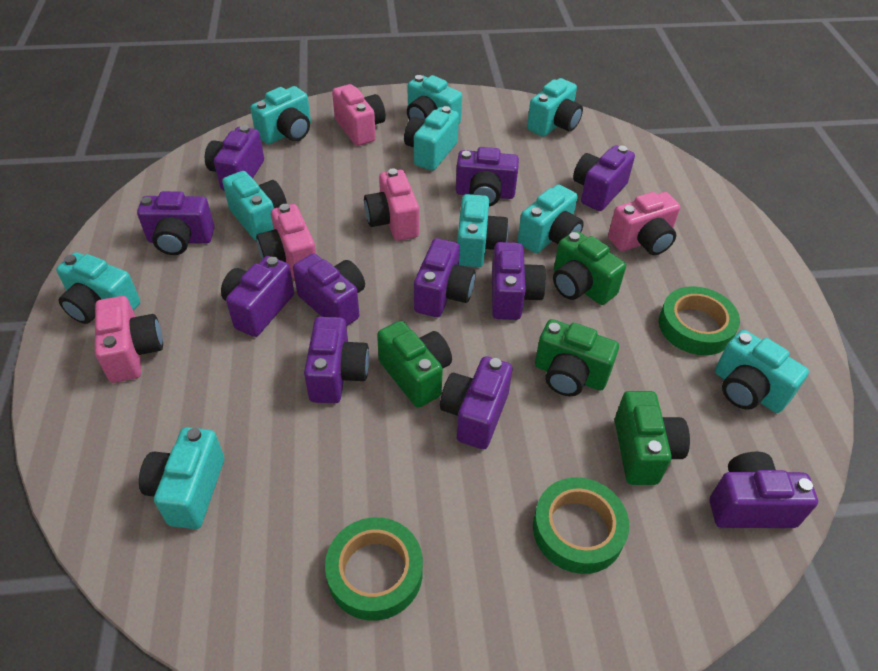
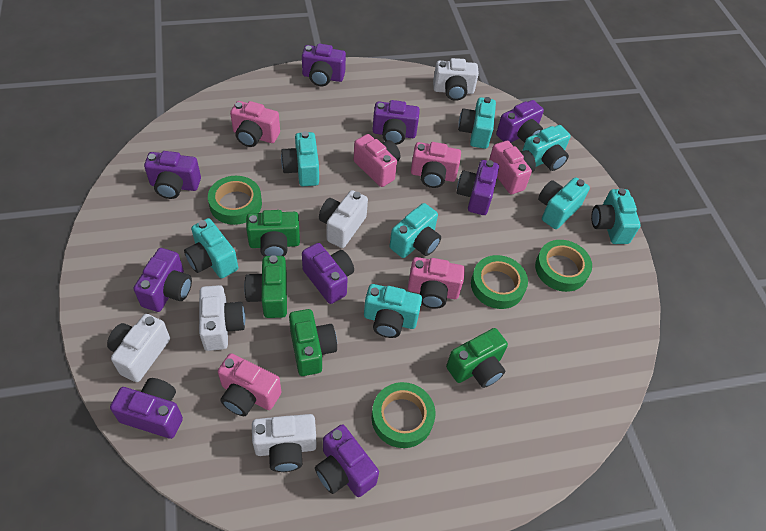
green tape: 3 -> 4
pink camera: 5 -> 6
purple camera: 11 -> 9
turquoise camera: 10 -> 8
white camera: 0 -> 5

